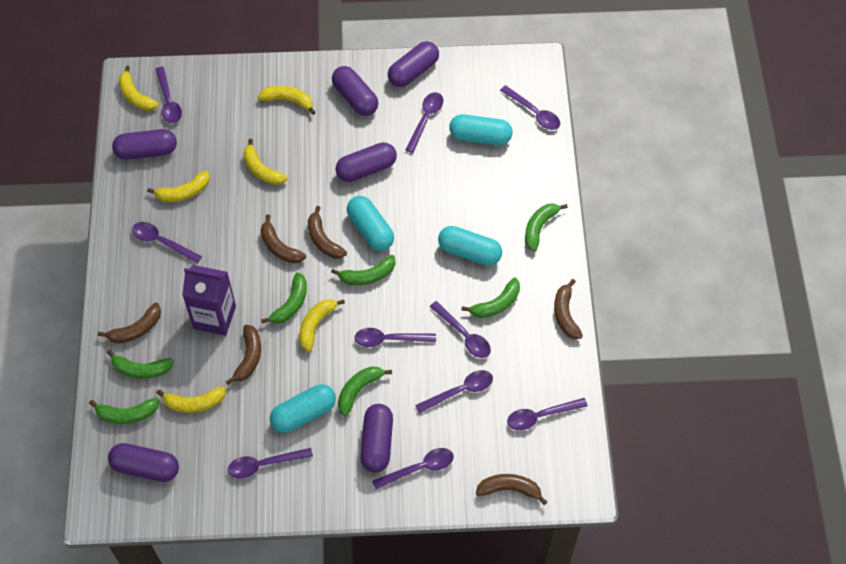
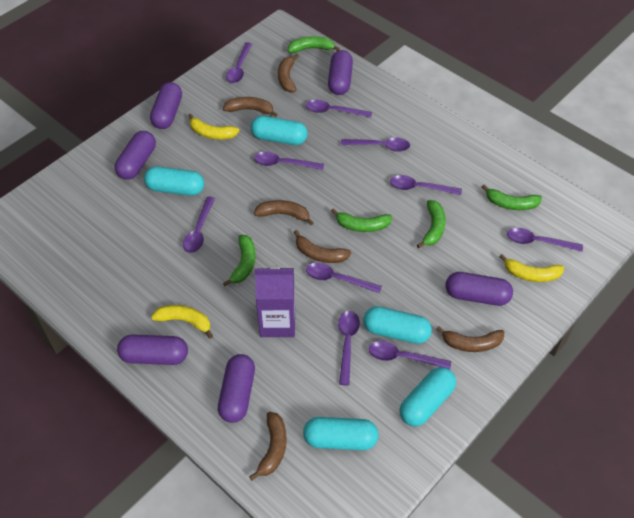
green banana: 7 -> 5
turquoise capsule: 4 -> 5
yellow banana: 6 -> 3

